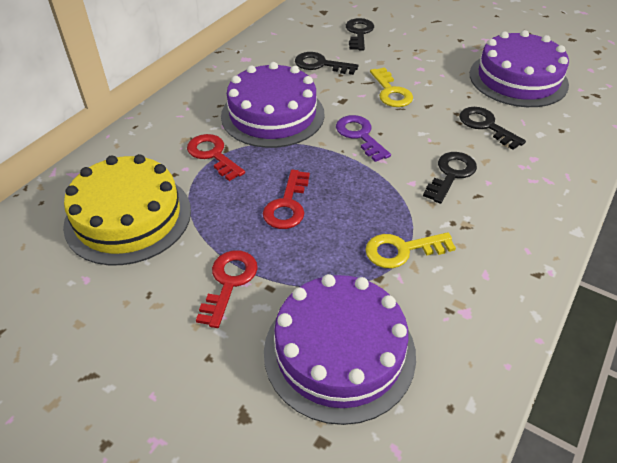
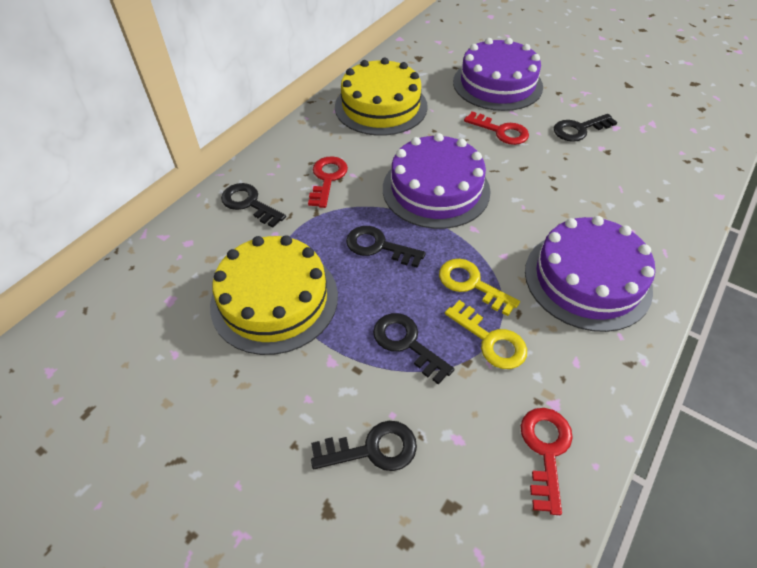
black key: 4 -> 5
purple key: 1 -> 0
yellow cake: 1 -> 2

